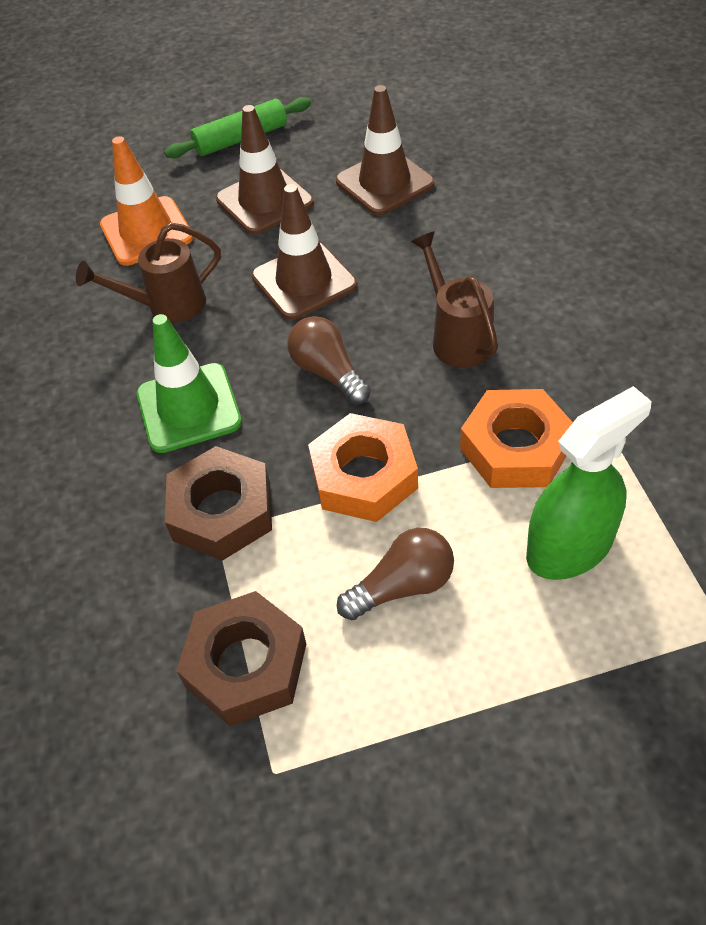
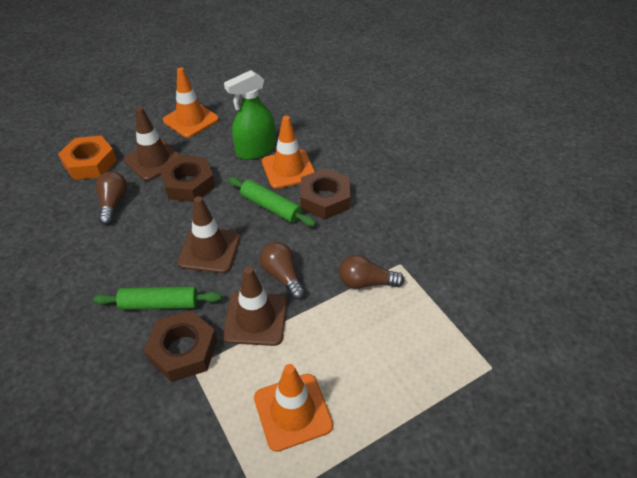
brown light bulb: 2 -> 3
brown nut: 2 -> 3
brown watering can: 2 -> 0
green rolling pin: 1 -> 2
green traffic cone: 1 -> 0
orange nut: 2 -> 1
orange traffic cone: 1 -> 3

